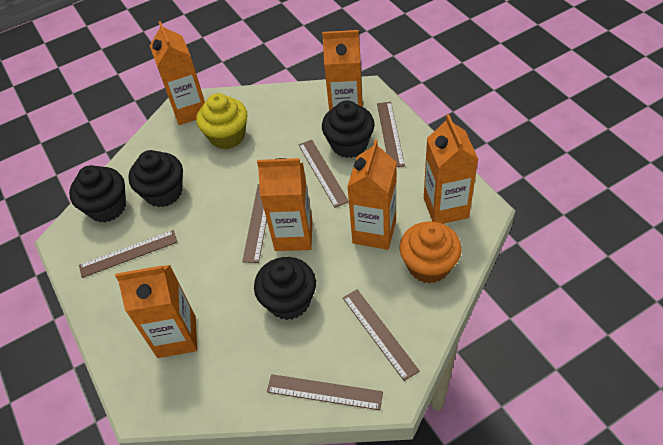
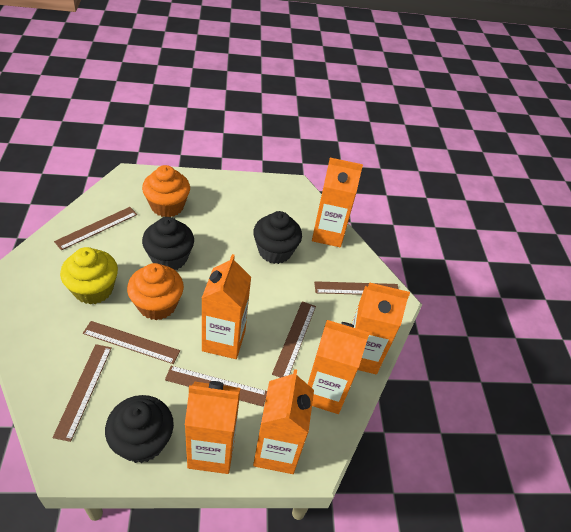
black cupcake: 4 -> 3
orange cupcake: 1 -> 2

